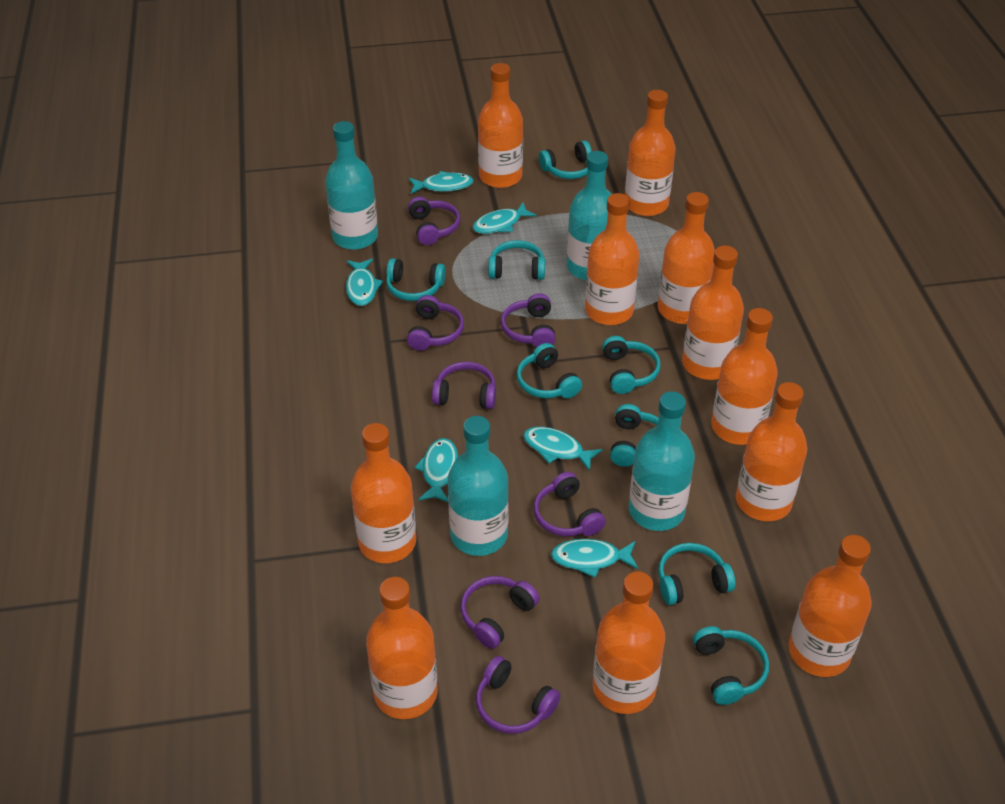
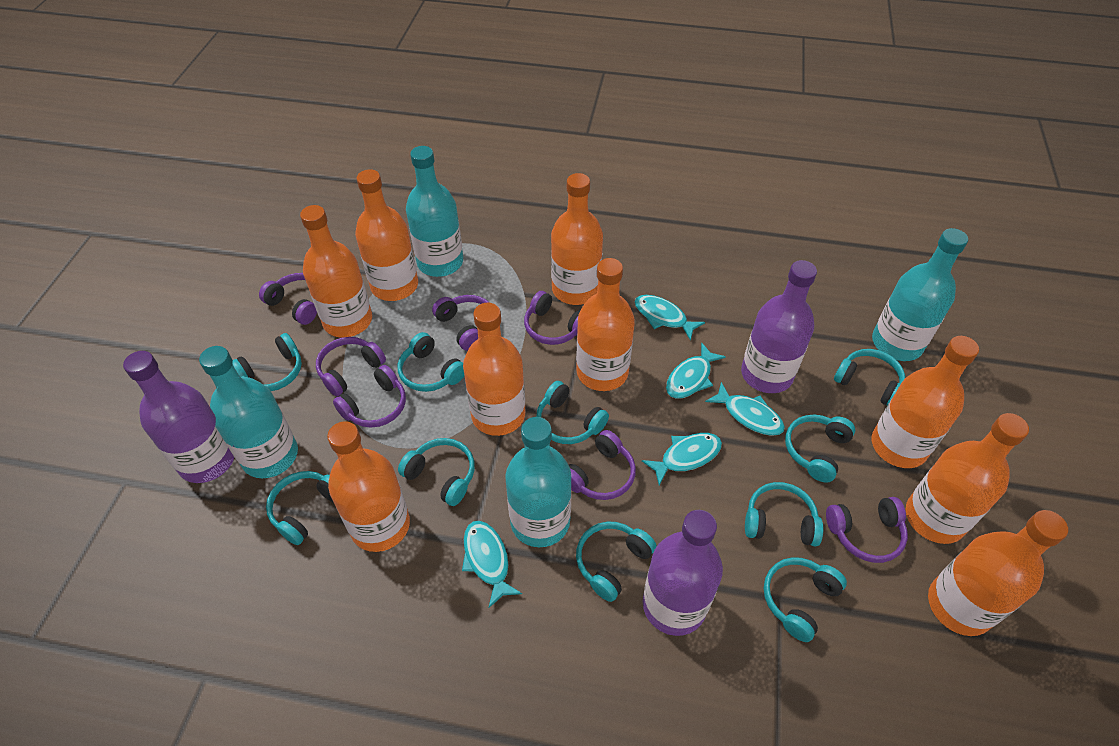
orange bottle: 11 -> 9
purple bottle: 0 -> 3
turquoise fish: 6 -> 5
turquoise headphones: 8 -> 10

